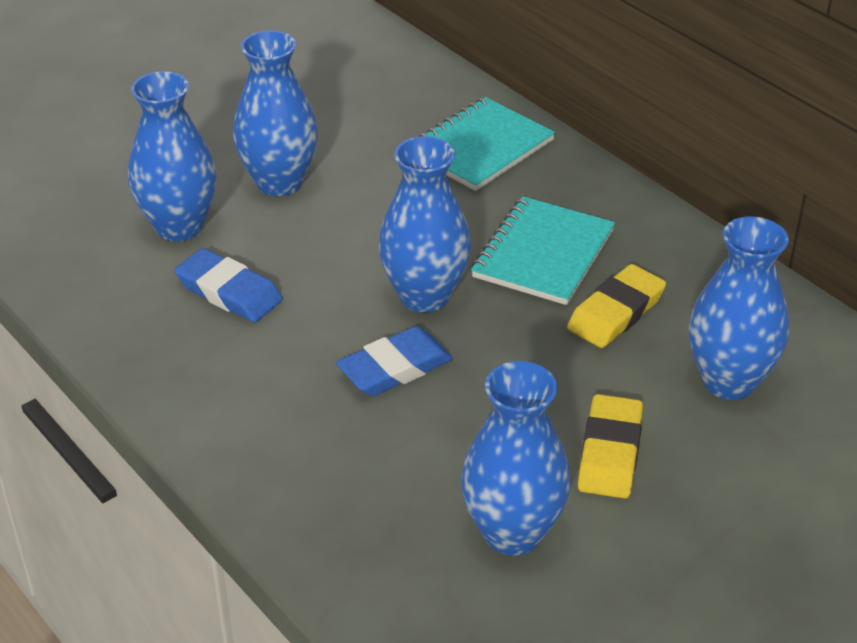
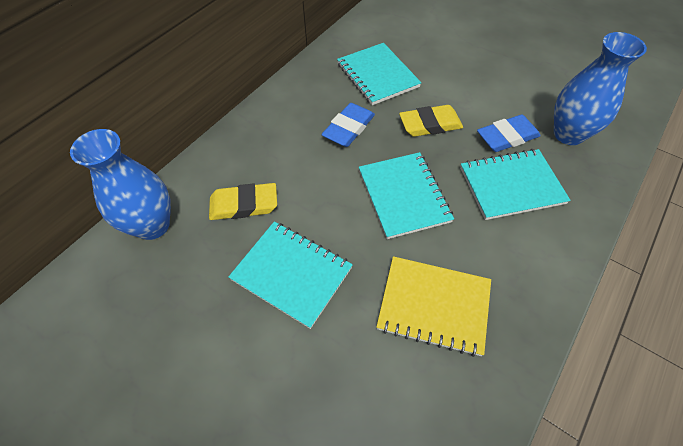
blue vase: 5 -> 2
turquoise notebook: 2 -> 4
yellow notebook: 0 -> 1

